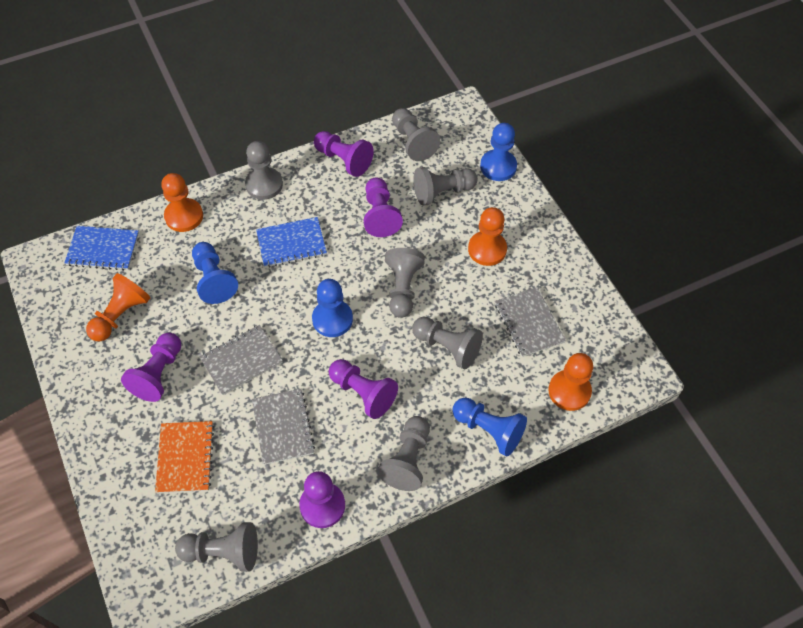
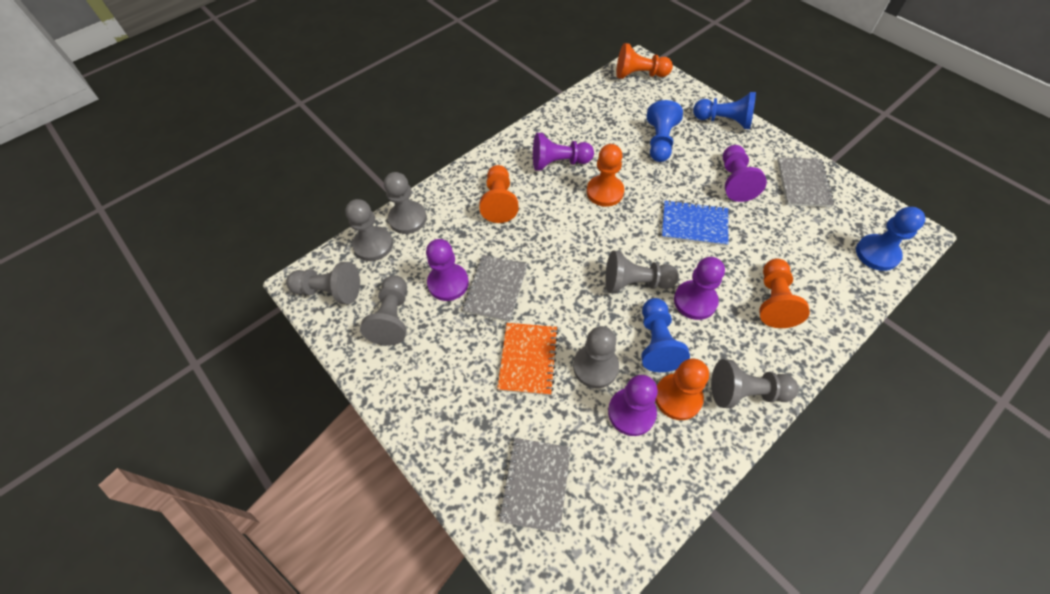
blue notebook: 2 -> 1
orange pawn: 4 -> 5

